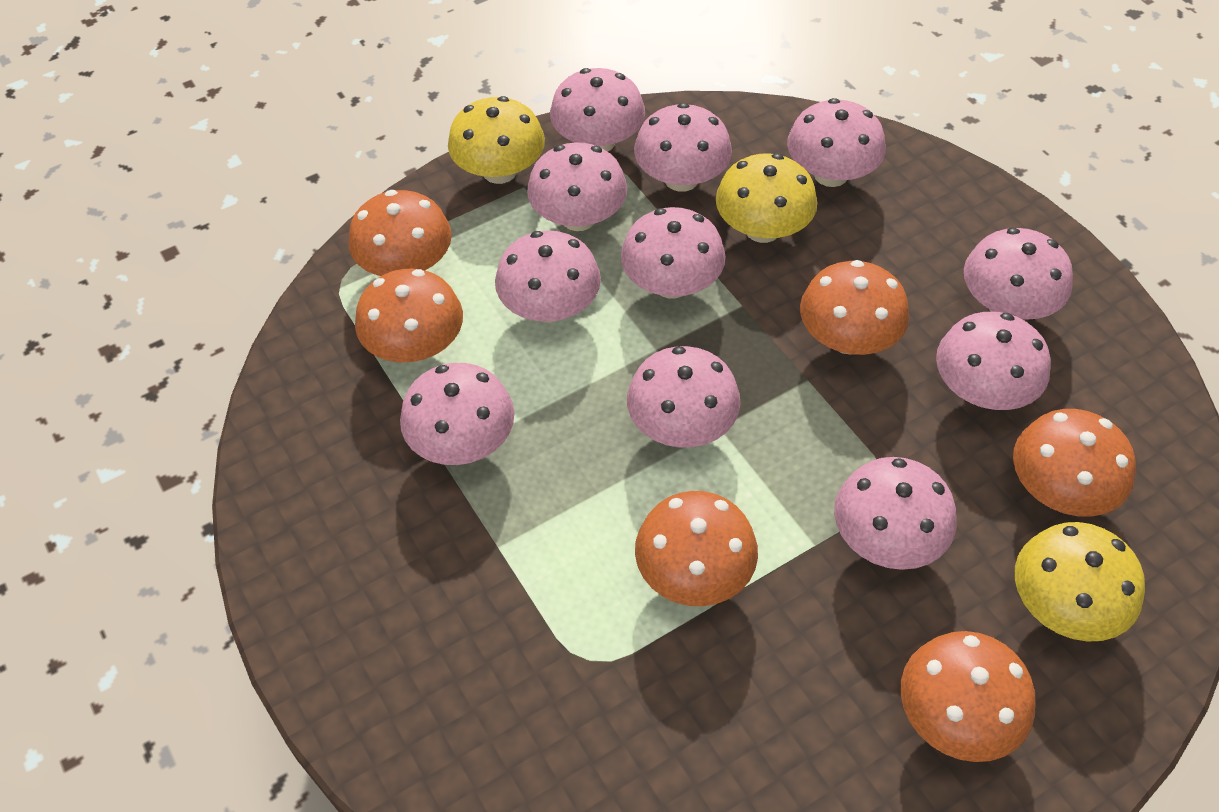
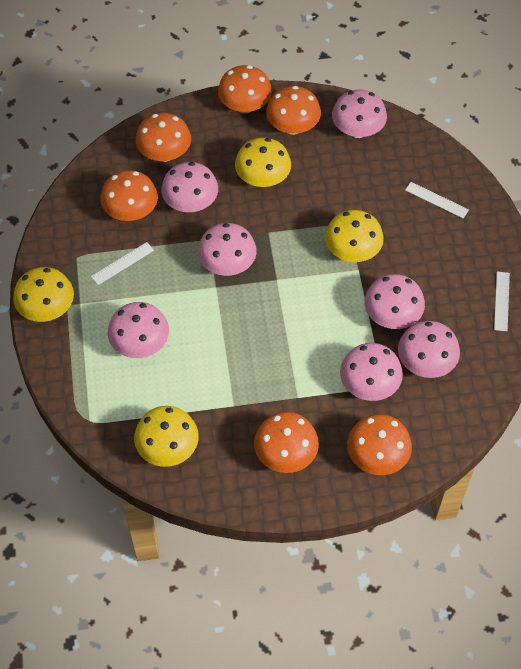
pink mushroom: 11 -> 7
white ruler: 0 -> 3
yellow mushroom: 3 -> 4

